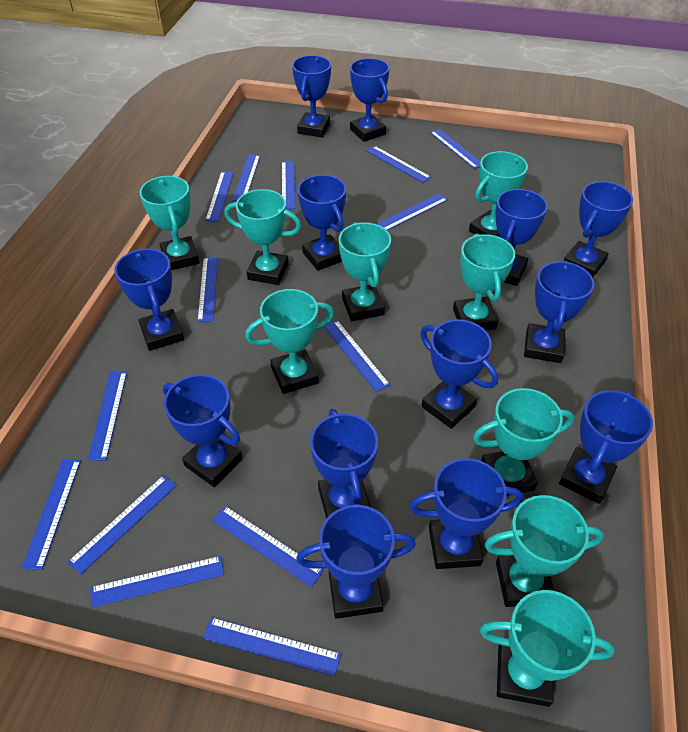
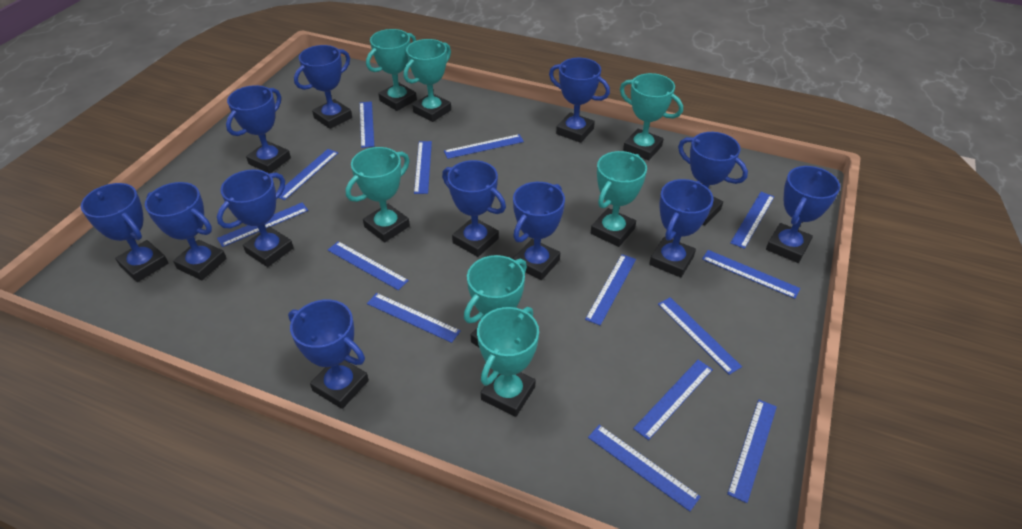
blue trophy: 13 -> 12
turquoise trophy: 9 -> 7

